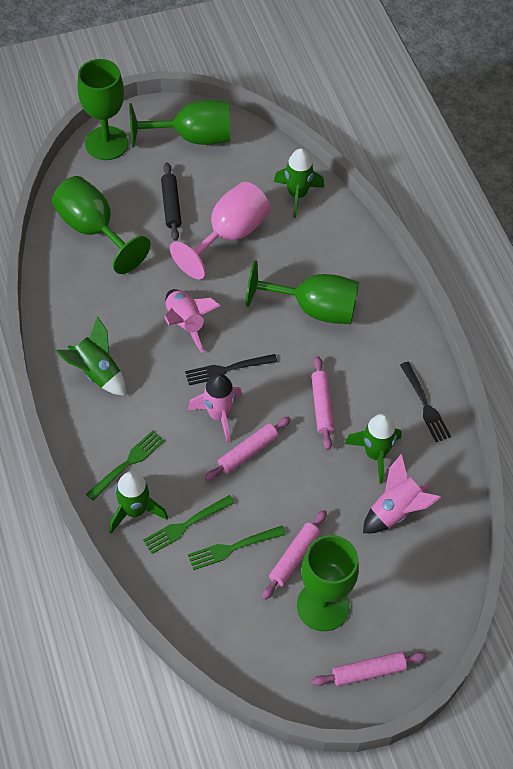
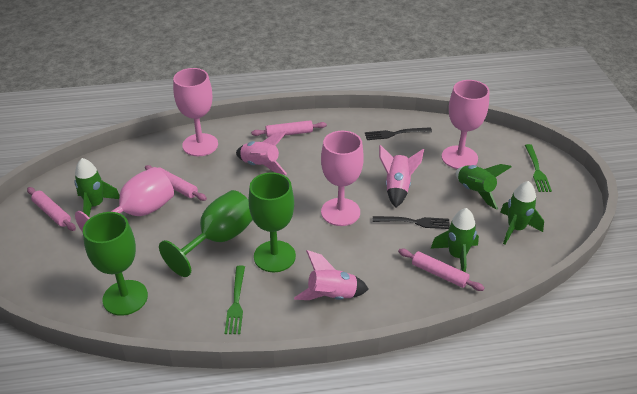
black rolling pin: 1 -> 0
green fork: 3 -> 2
green goblet: 5 -> 3
pink goblet: 1 -> 4

